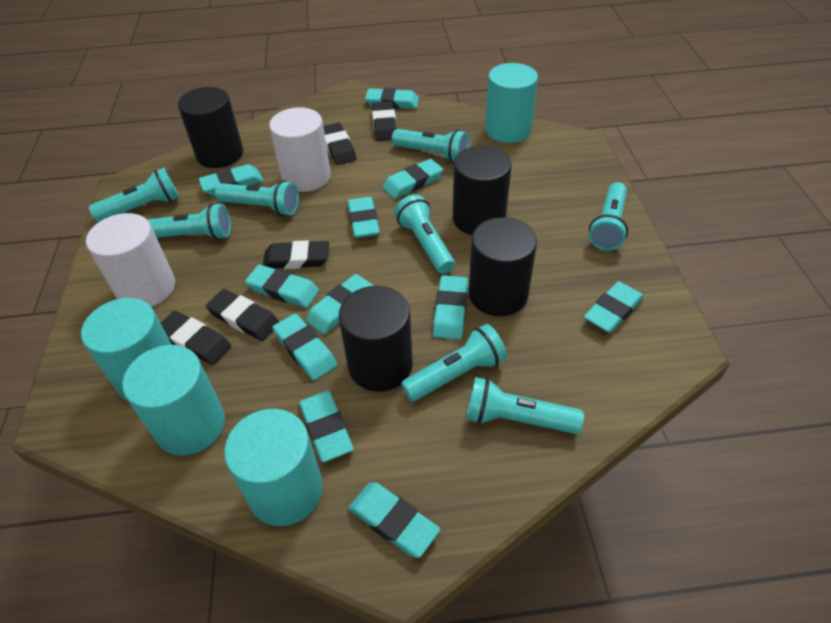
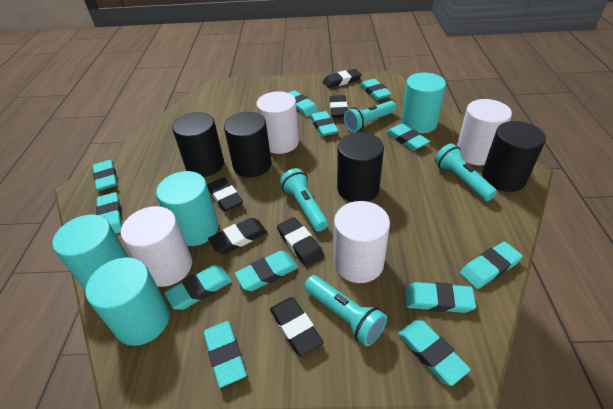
black eraser: 5 -> 6
turquoise eraser: 11 -> 12
turquoise flashlight: 8 -> 4
white cylinder: 2 -> 4

